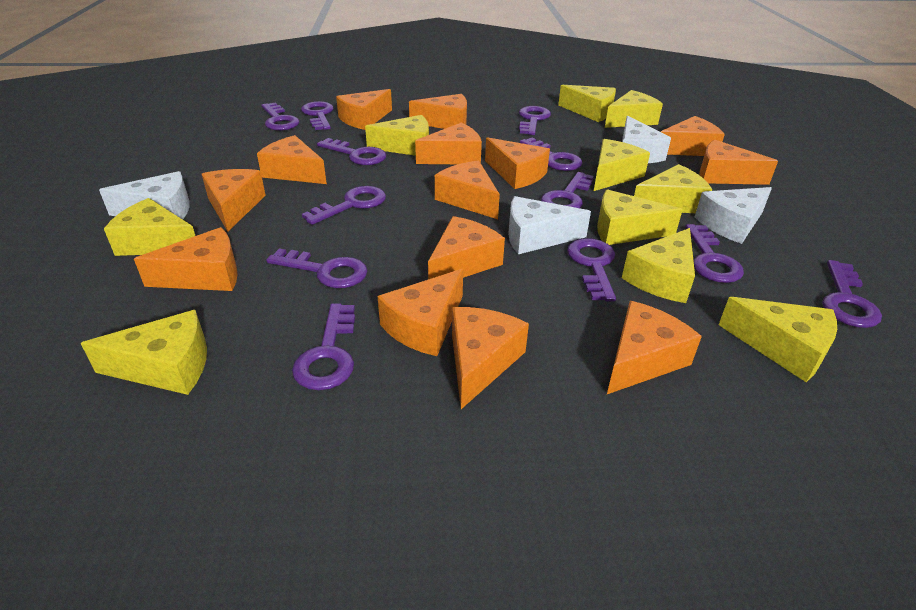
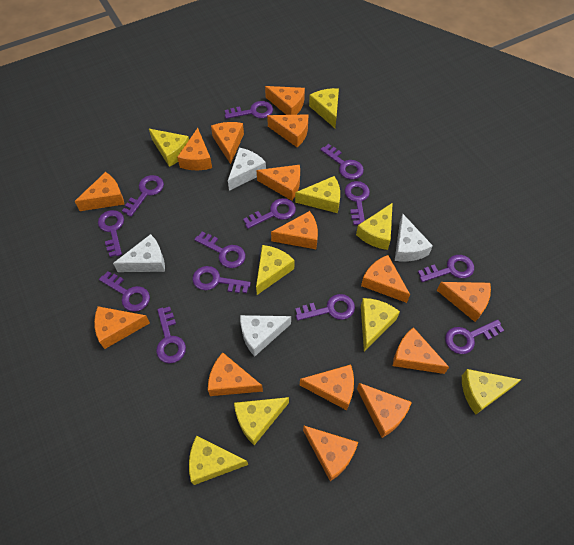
orange cheese: 14 -> 15
purple key: 12 -> 13
yellow cheese: 10 -> 9

